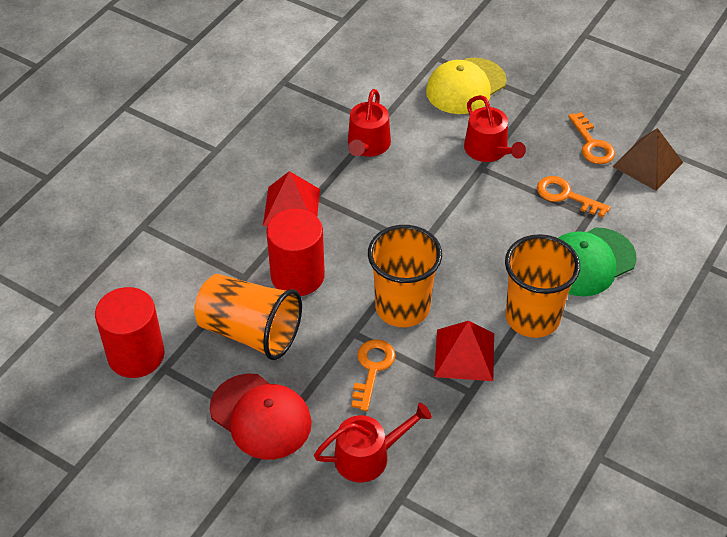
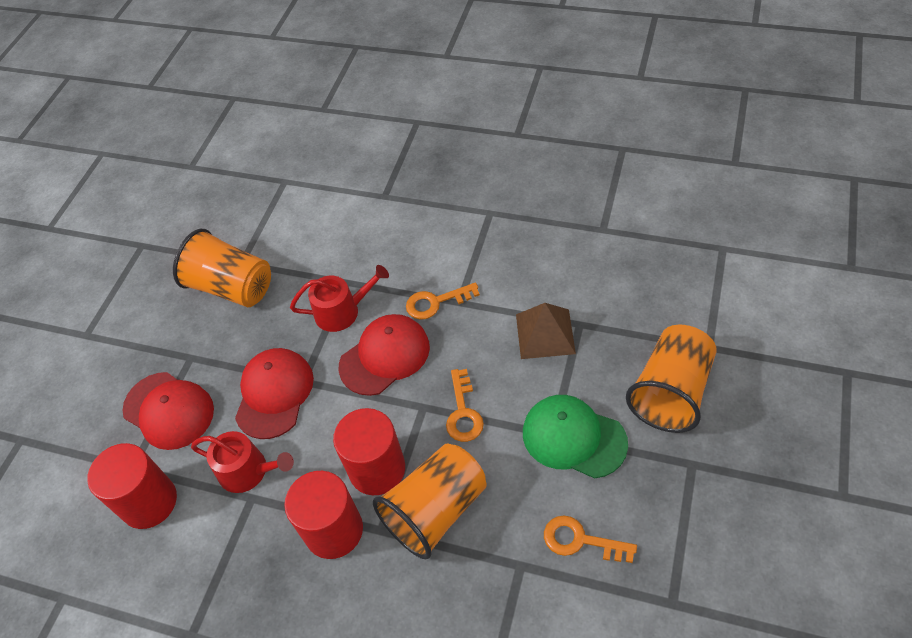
red cap: 1 -> 3
red cylinder: 2 -> 3
red pyramid: 2 -> 0
red watering can: 3 -> 2
yellow cap: 1 -> 0

